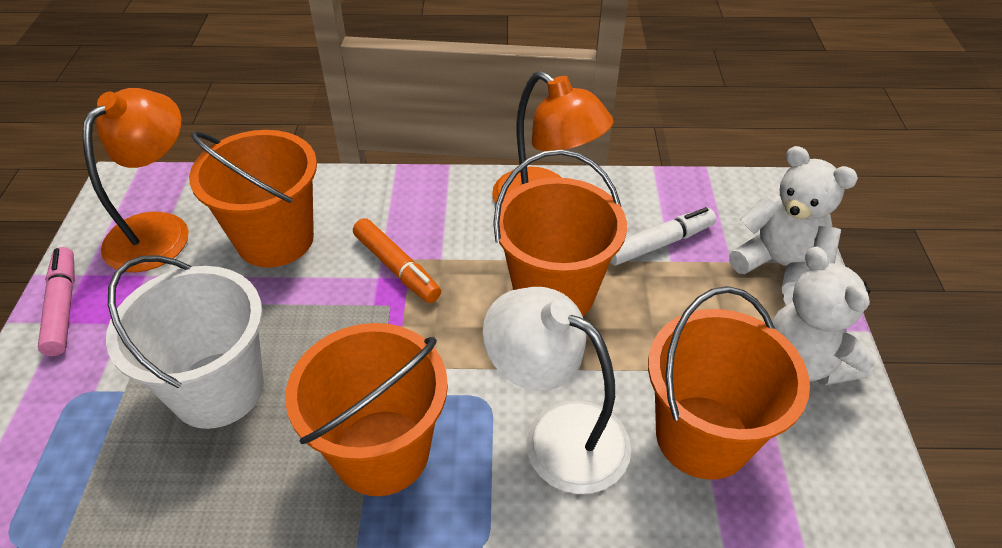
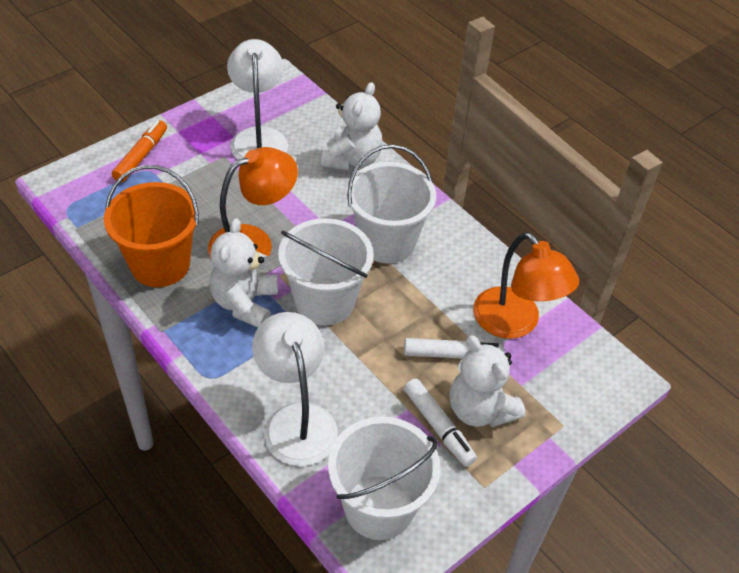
orange bucket: 4 -> 1
pink marker: 1 -> 0
white bucket: 1 -> 3
white lamp: 1 -> 2
white marker: 1 -> 2
white teddy bear: 2 -> 3

